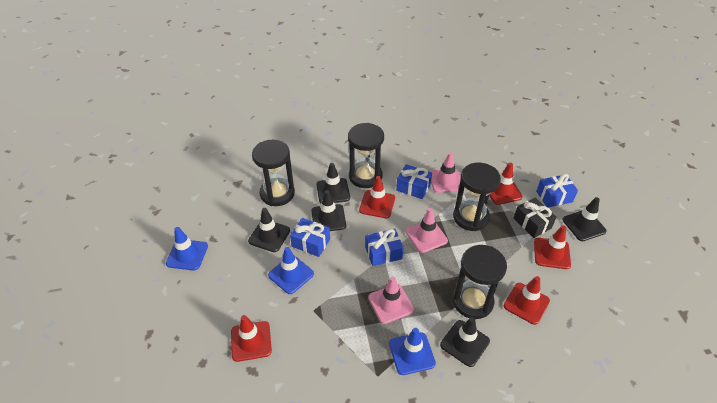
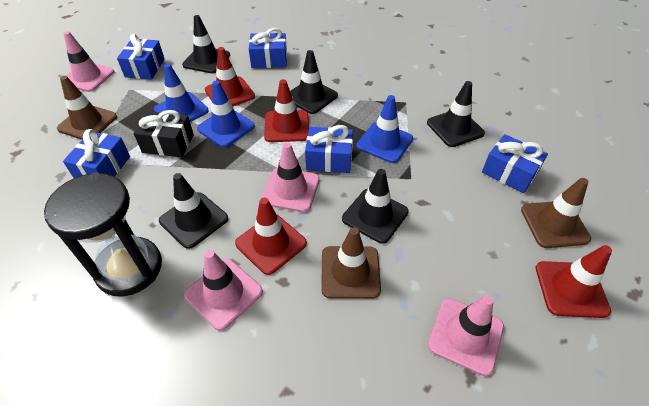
black hourglass: 4 -> 1
blue gift: 4 -> 5
brown traffic cone: 0 -> 3
pink traffic cone: 3 -> 4
red traffic cone: 5 -> 4

